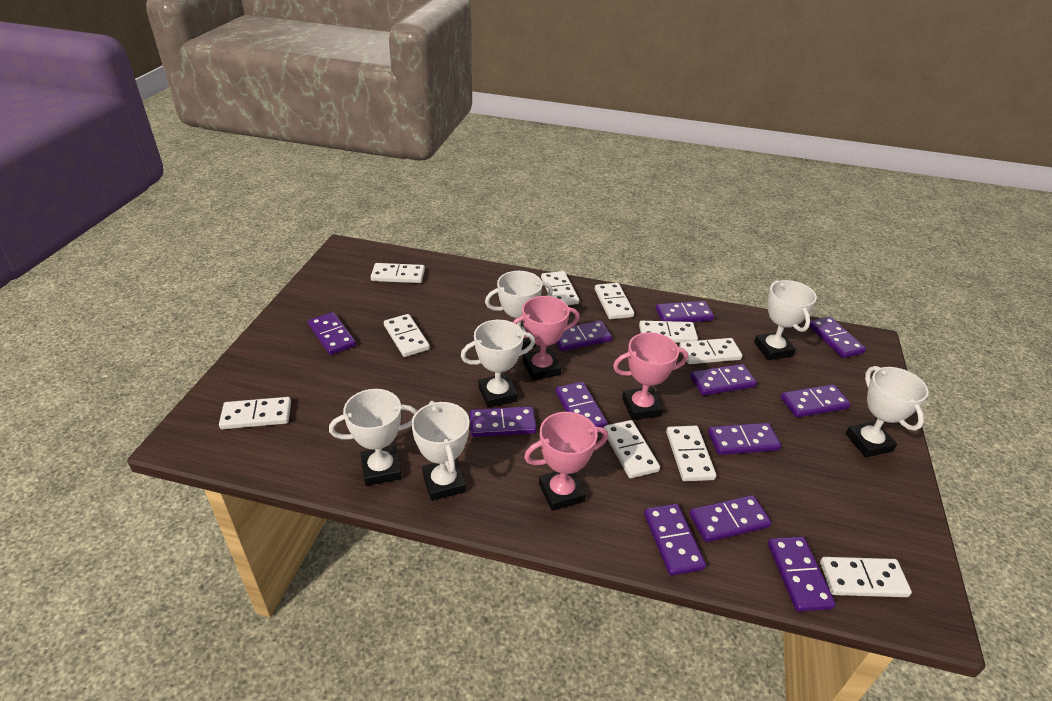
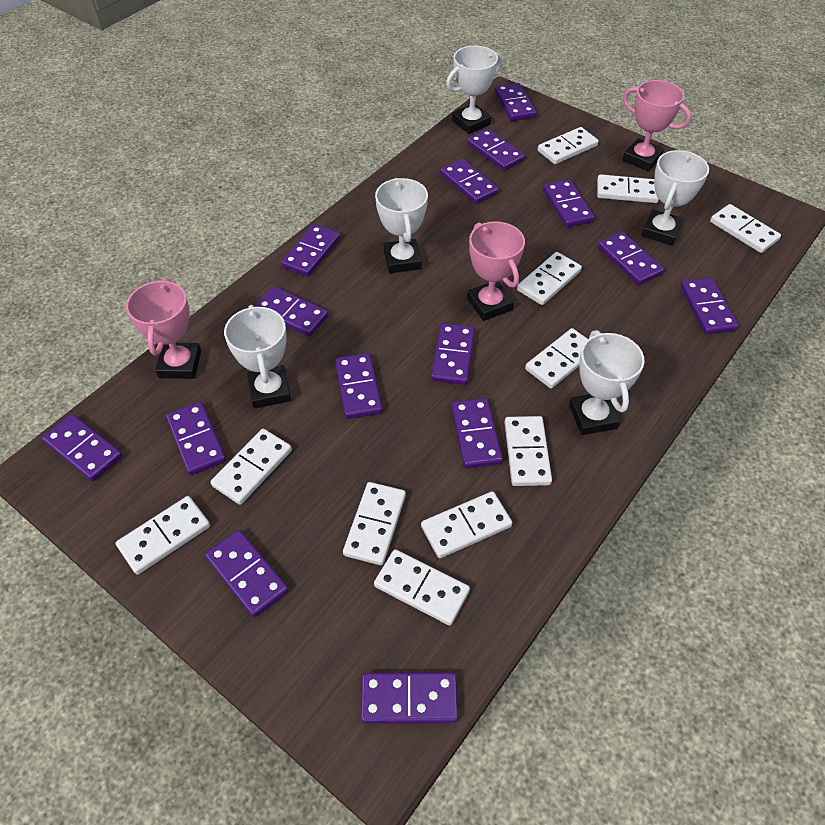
purple domino: 12 -> 15
white domino: 10 -> 11
white trophy: 6 -> 5

